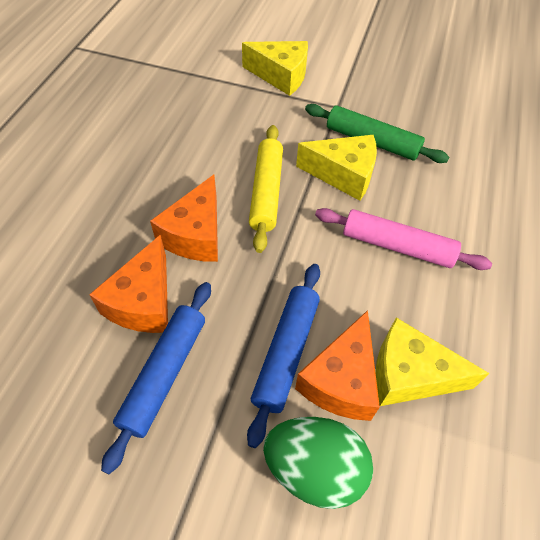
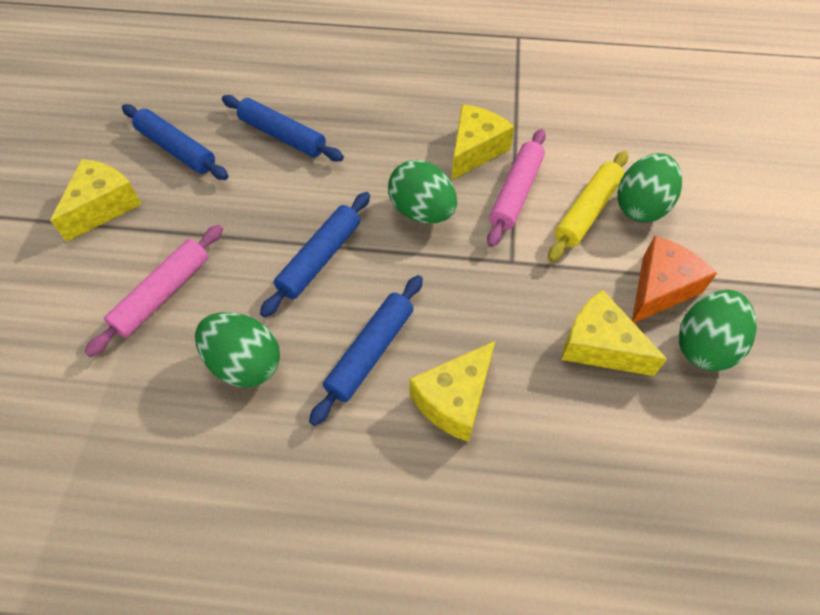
blue rolling pin: 2 -> 4
green egg: 1 -> 4
green rolling pin: 1 -> 0
orange cheese: 3 -> 1
pink rolling pin: 1 -> 2
yellow cheese: 3 -> 4

